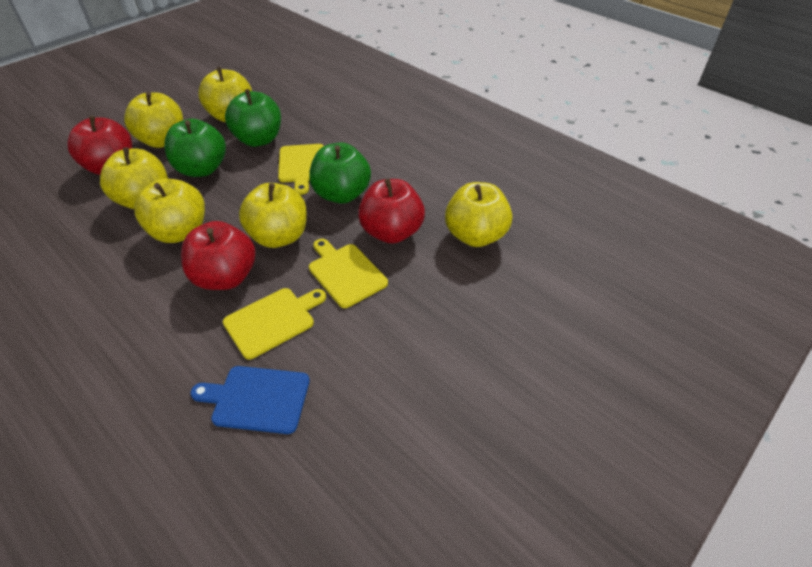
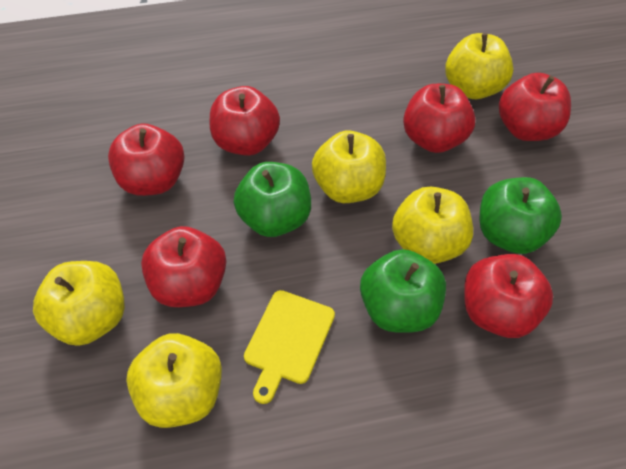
blue cutting board: 1 -> 0
red apple: 3 -> 6
yellow apple: 6 -> 5
yellow cutting board: 3 -> 1

